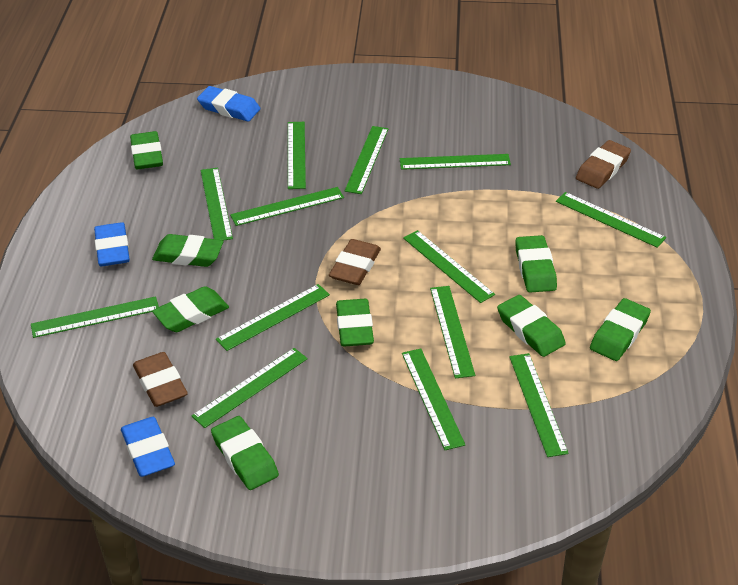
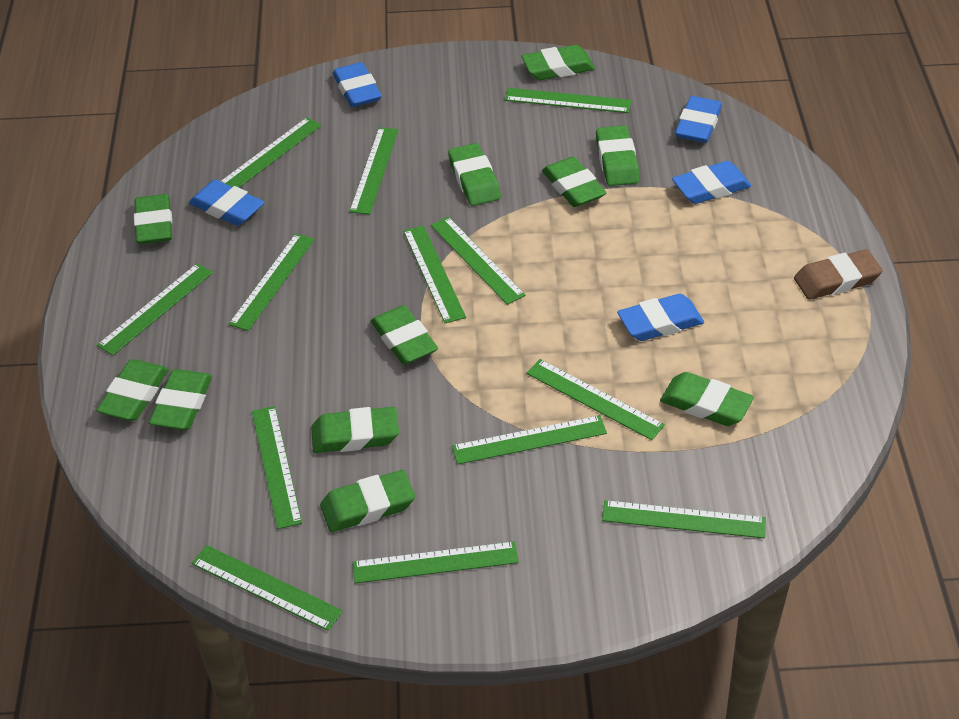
blue eraser: 3 -> 5
brown eraser: 3 -> 1
green eraser: 8 -> 11

